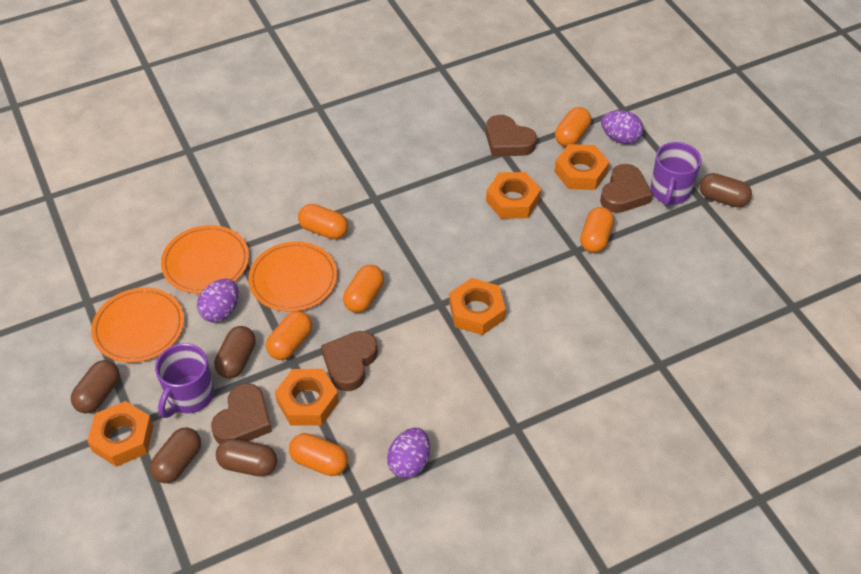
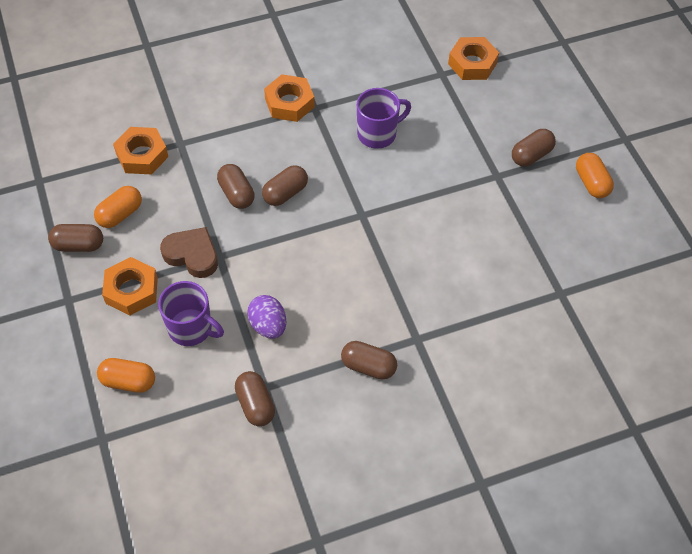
brown capsule: 5 -> 6
brown heart: 4 -> 1
orange capsule: 6 -> 3
orange nut: 5 -> 4
orange plate: 3 -> 0
purple egg: 3 -> 1

